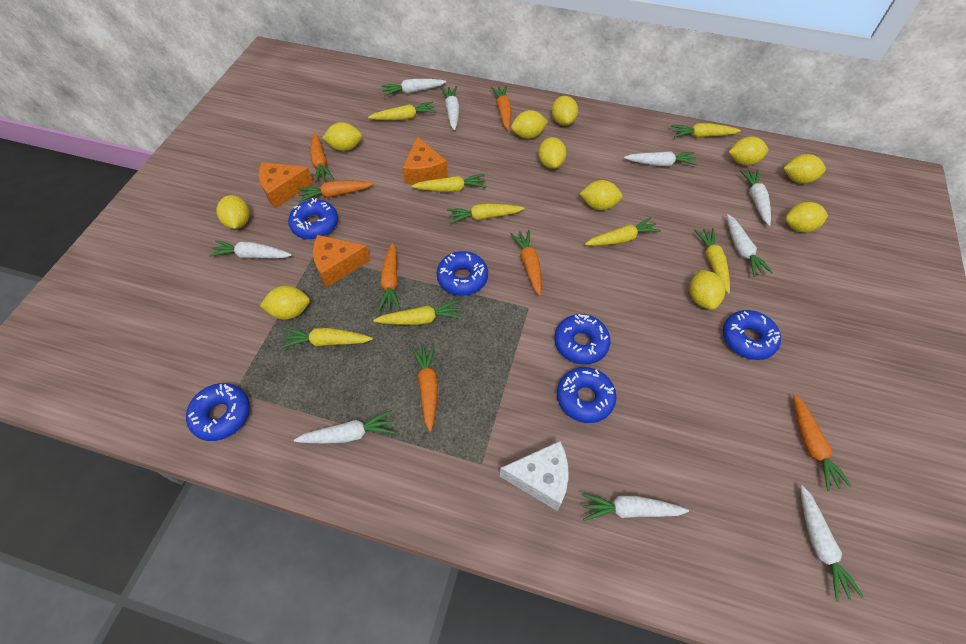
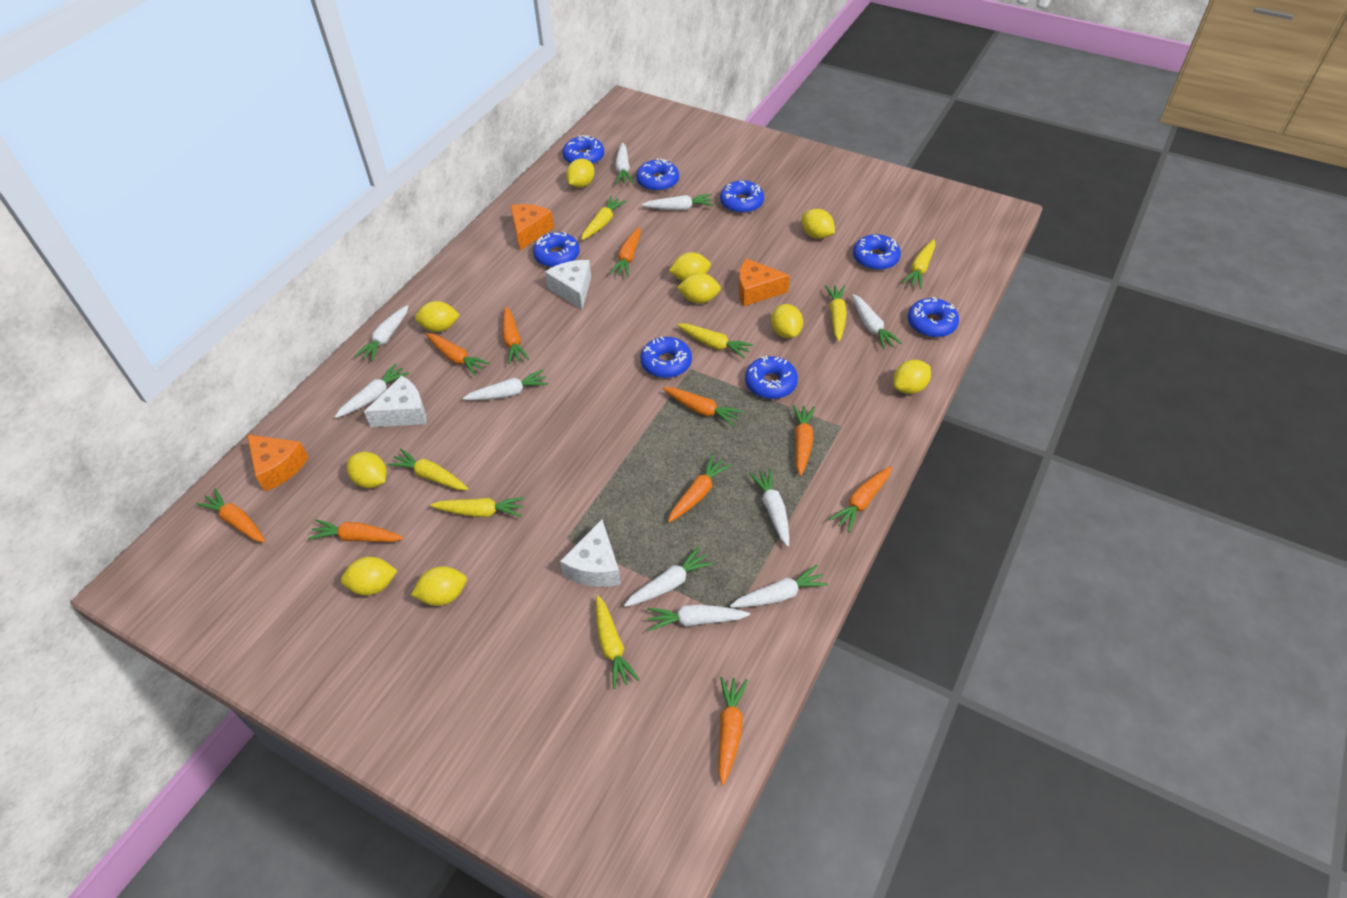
blue donut: 6 -> 8
orange carrot: 7 -> 10
white carrot: 9 -> 10
white cheese: 1 -> 3
yellow carrot: 8 -> 7
yellow lemon: 11 -> 10

